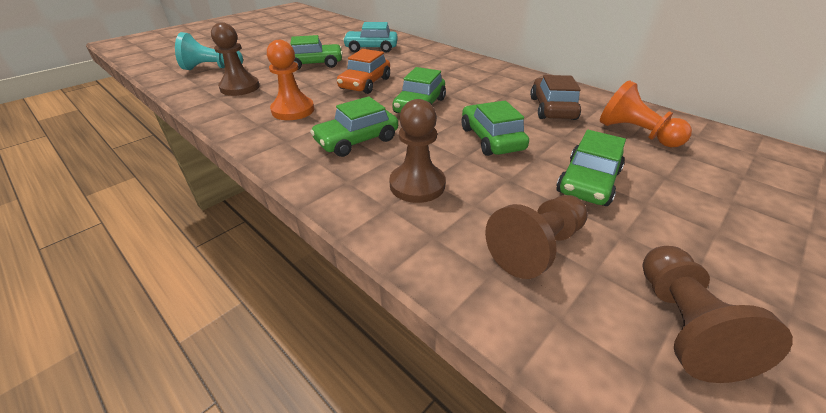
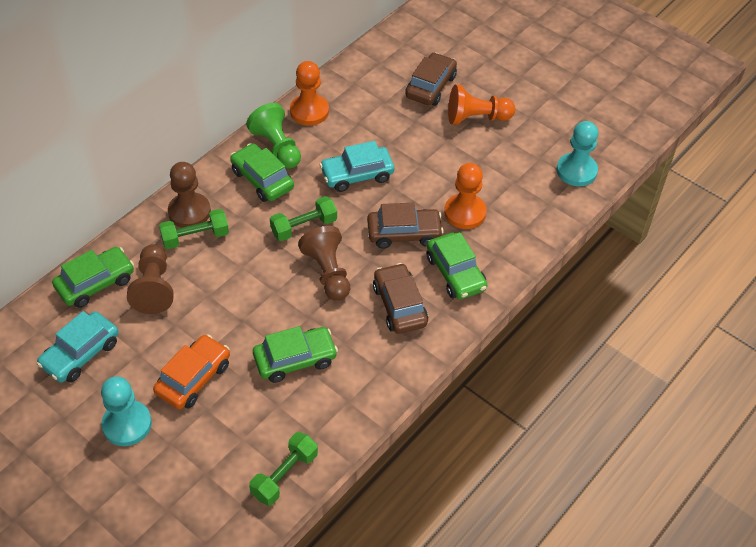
brown car: 1 -> 3
brown pawn: 4 -> 3
green car: 5 -> 4
green dumbbell: 0 -> 3
green pawn: 0 -> 1
orange pawn: 2 -> 3
turquoise car: 1 -> 2
turquoise pawn: 1 -> 2

